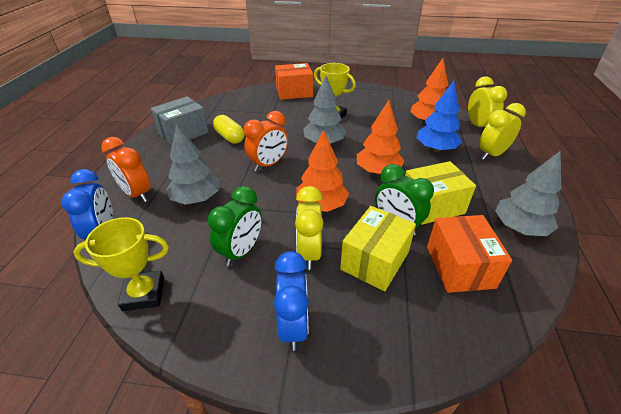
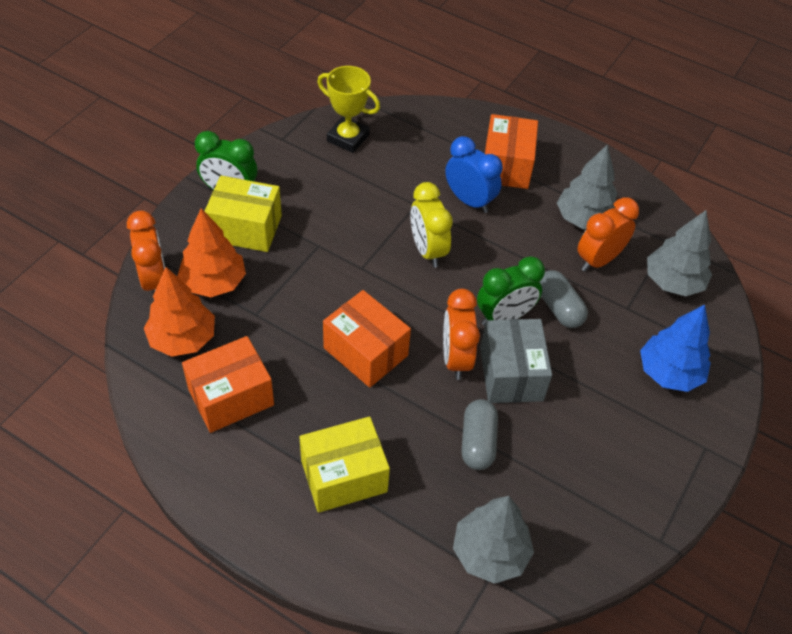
blue clock: 2 -> 1
grey capsule: 0 -> 2
orange box: 2 -> 3
orange clock: 2 -> 3
orange tree: 3 -> 2
yellow capsule: 1 -> 0
yellow clock: 3 -> 1
yellow trophy: 2 -> 1

